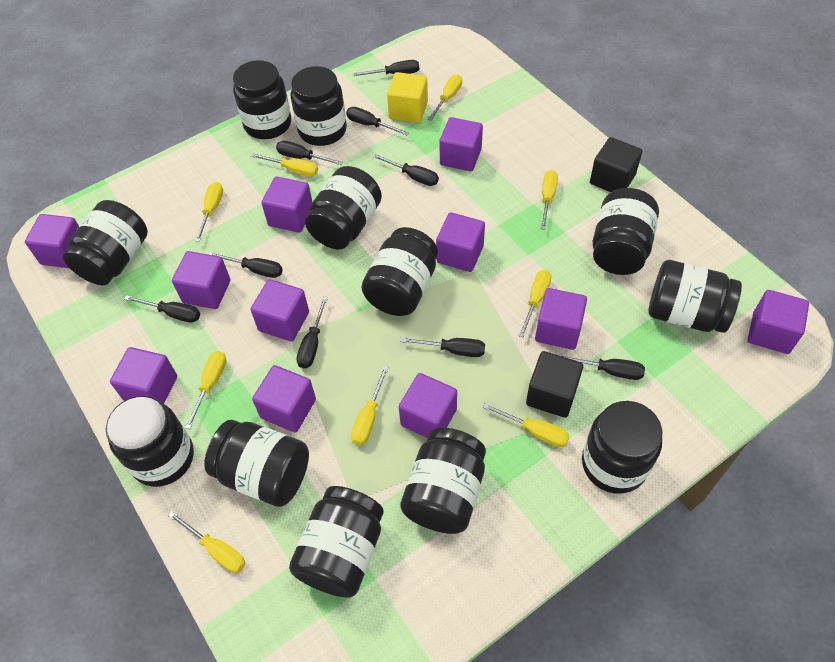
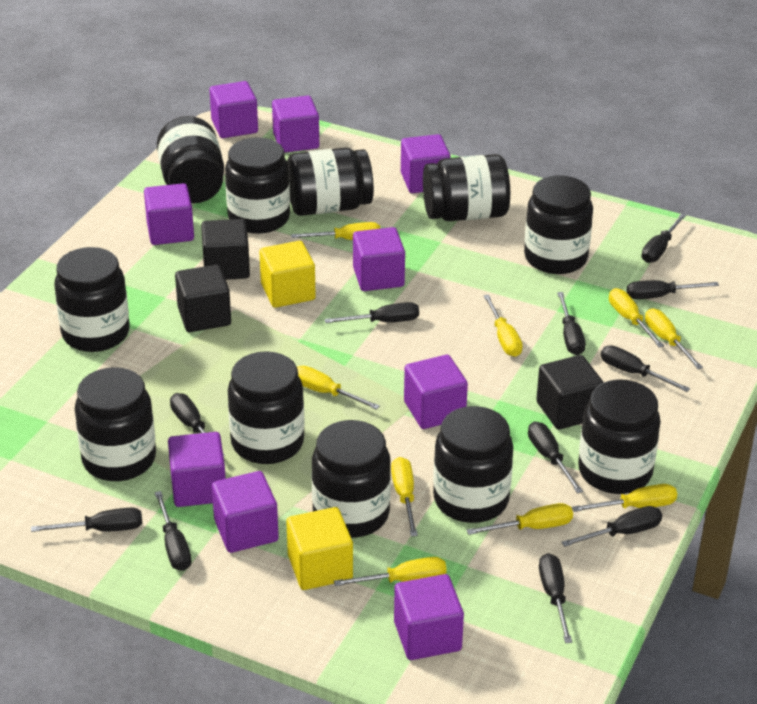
black cube: 2 -> 3
black jar: 12 -> 11
black screwdriver: 9 -> 11
purple cube: 11 -> 9
yellow cube: 1 -> 2

